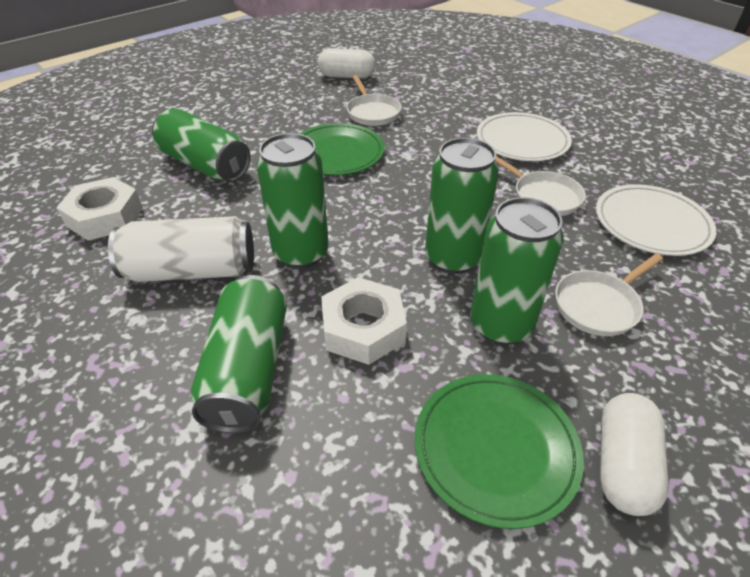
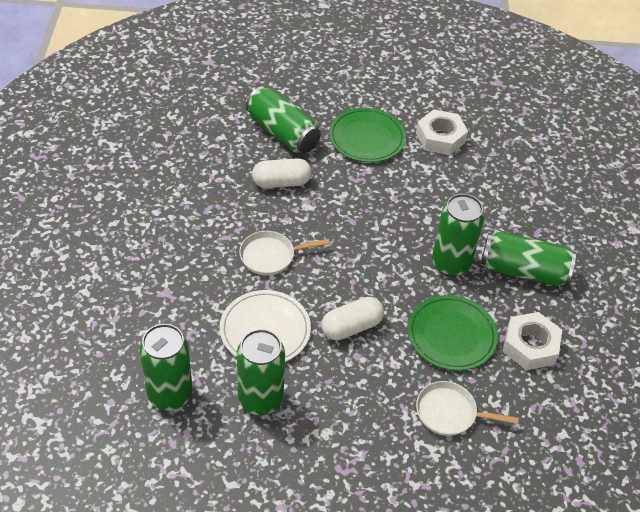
white can: 1 -> 0
white pan: 3 -> 2
white plate: 2 -> 1

